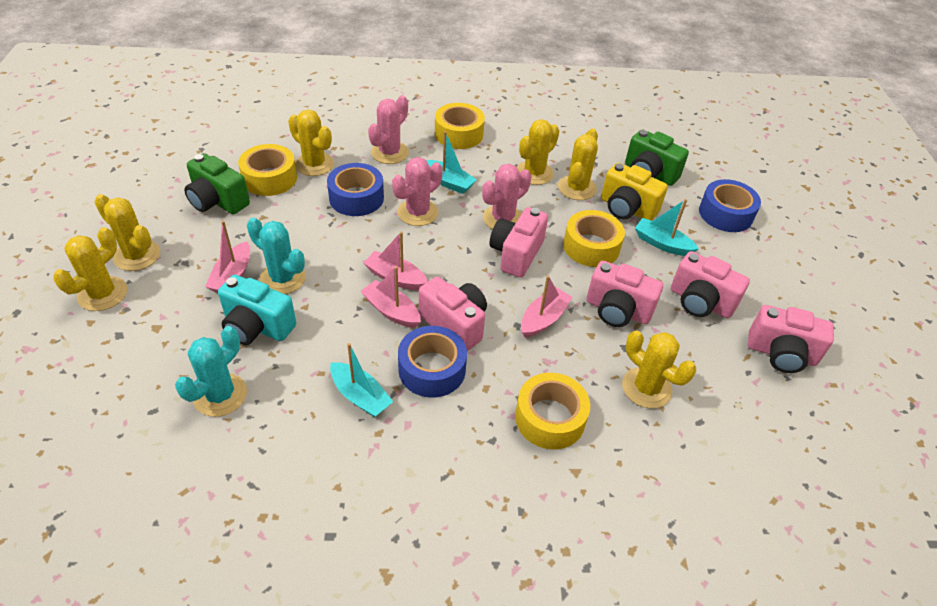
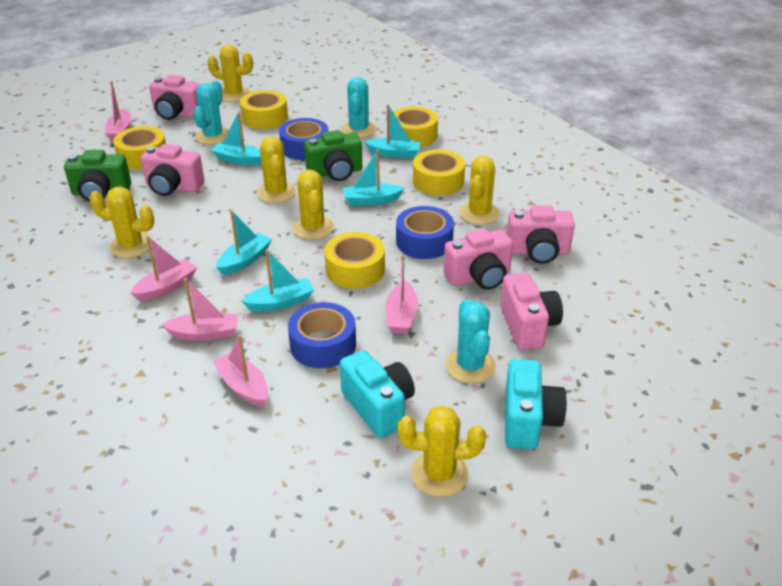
pink boat: 4 -> 5
pink cactus: 3 -> 0
turquoise boat: 3 -> 5
turquoise cactus: 2 -> 3
turquoise camera: 1 -> 2
yellow camera: 1 -> 0
yellow tape: 4 -> 5

